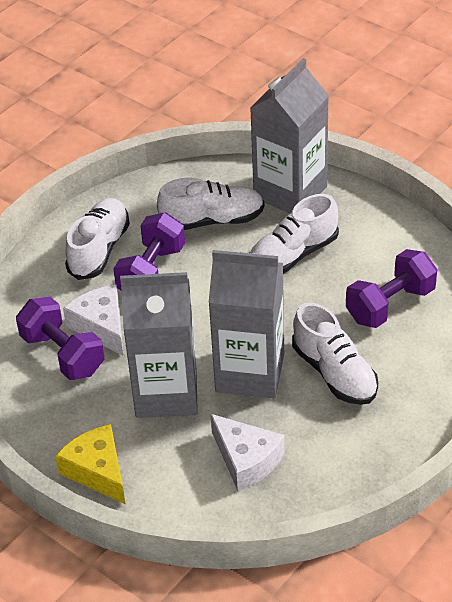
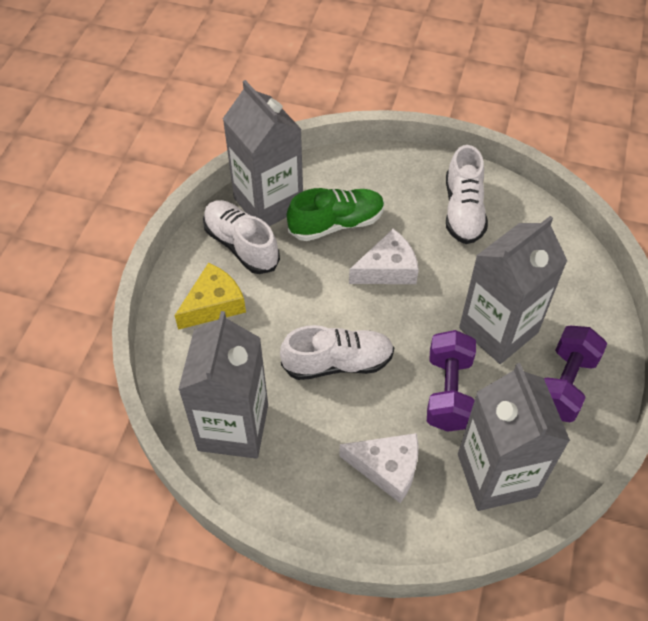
green shoe: 0 -> 1
grey carton: 3 -> 4
purple dumbbell: 3 -> 2
white shoe: 4 -> 3

